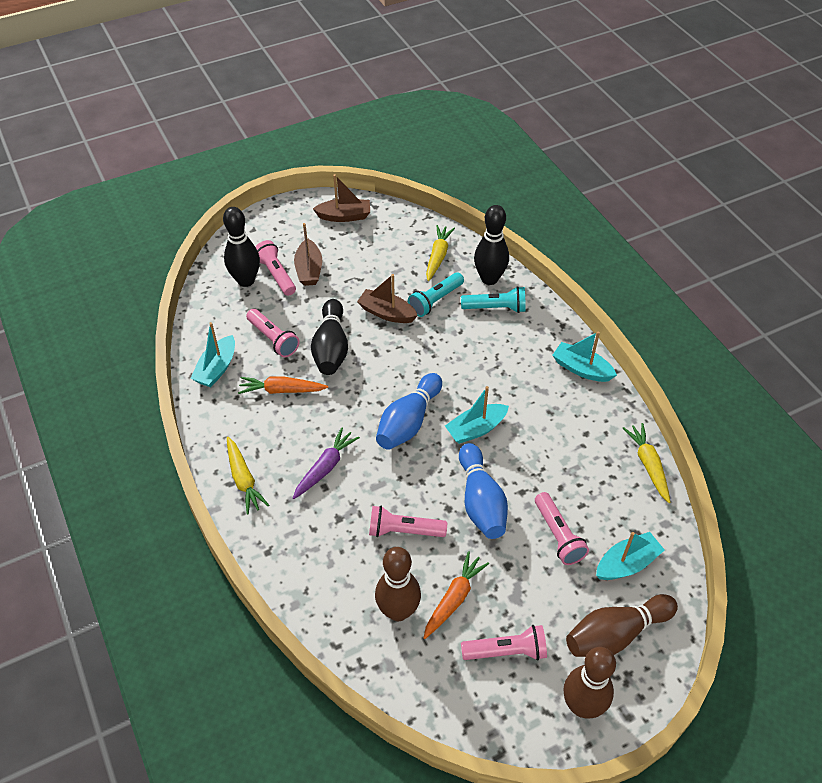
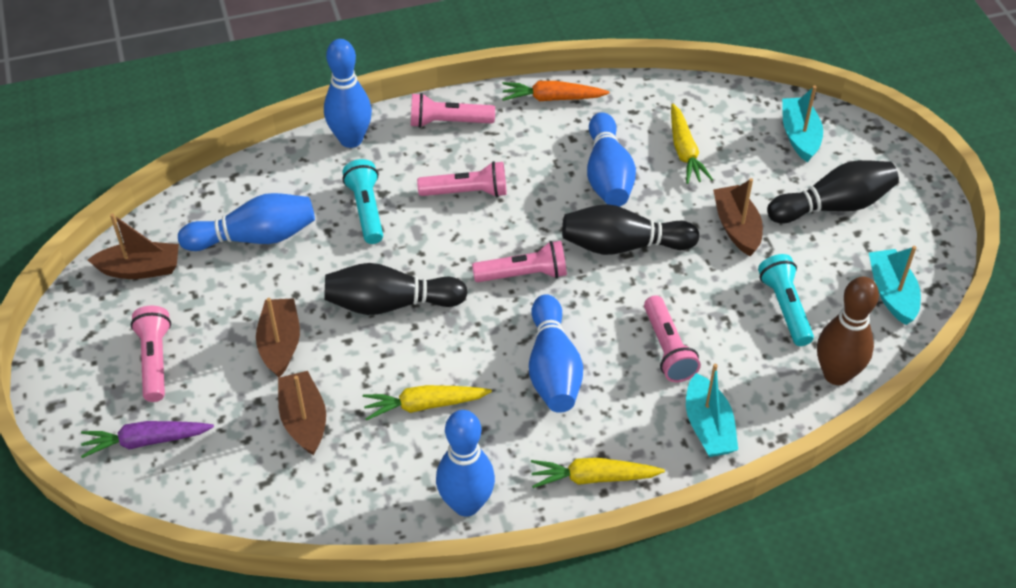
blue bowling pin: 2 -> 5
brown boat: 3 -> 4
brown bowling pin: 3 -> 1
orange carrot: 2 -> 1
turquoise boat: 4 -> 3

